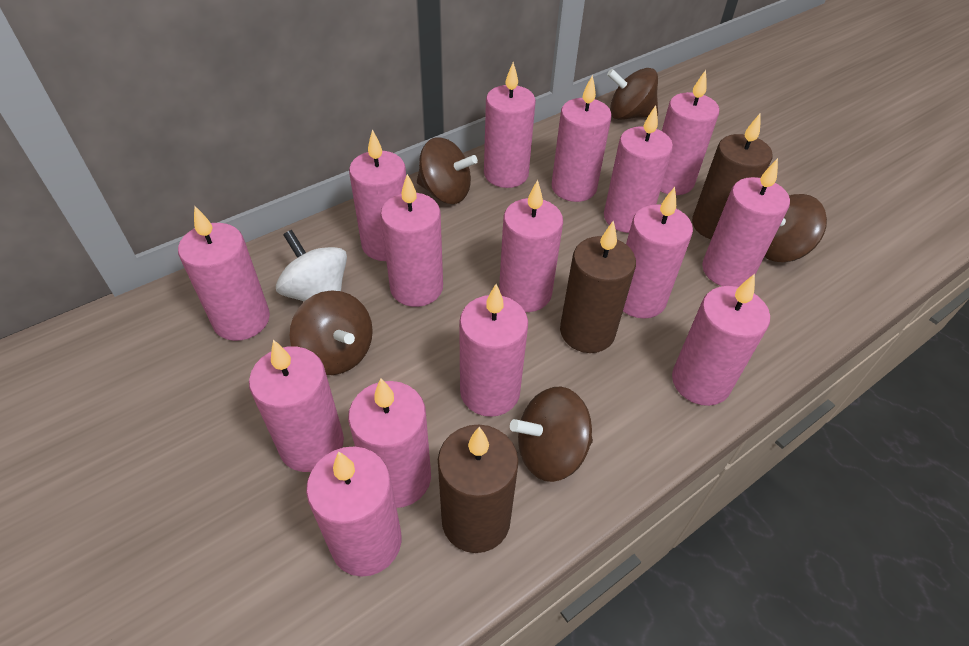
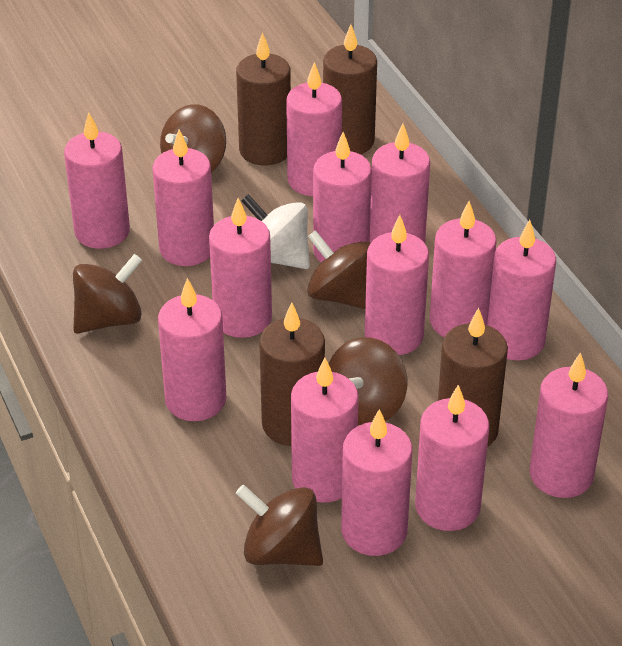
brown candle: 3 -> 4
pink candle: 15 -> 14

